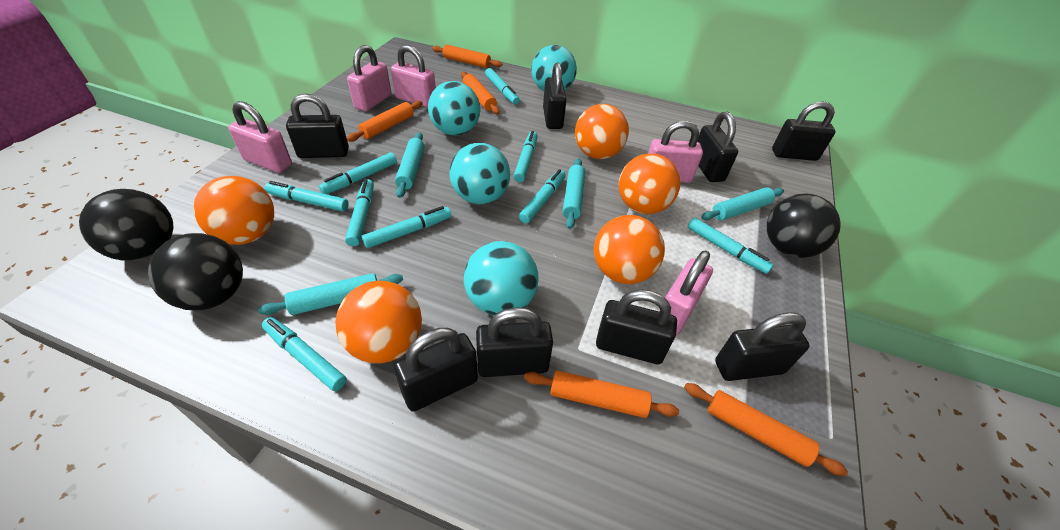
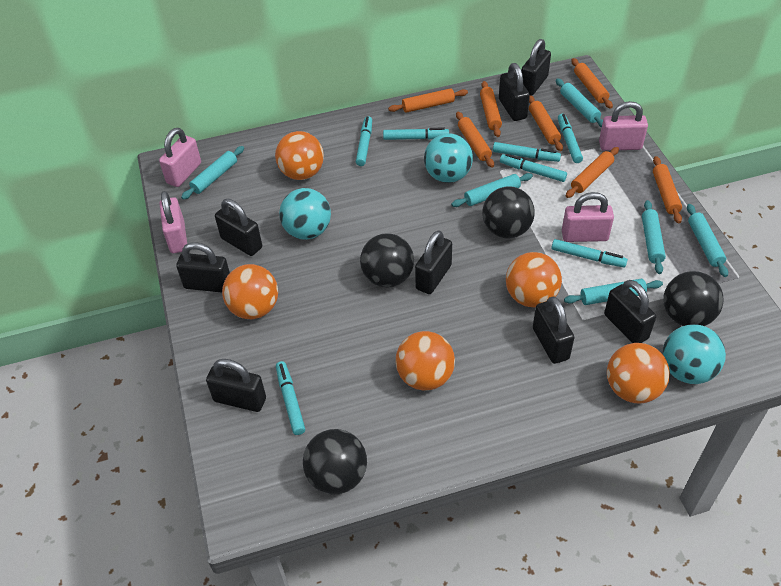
black ball: 3 -> 4
orange rolling pin: 5 -> 7
pink padlock: 5 -> 4
turquoise ball: 4 -> 3
turquoise marker: 9 -> 7
turquoise rolling pin: 4 -> 6

